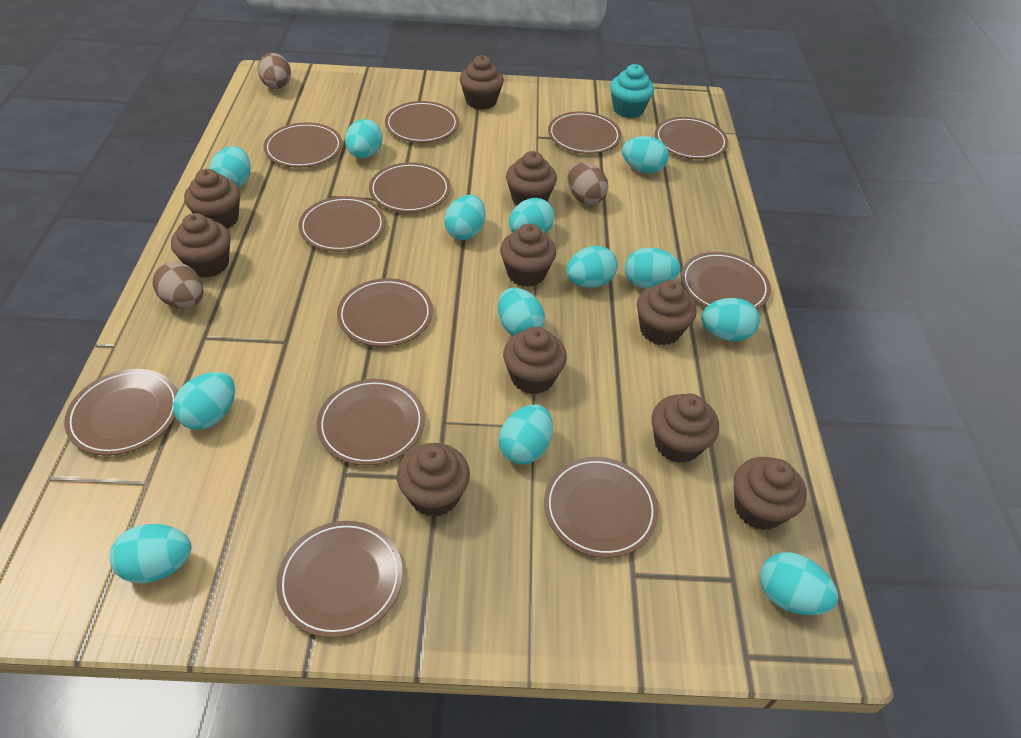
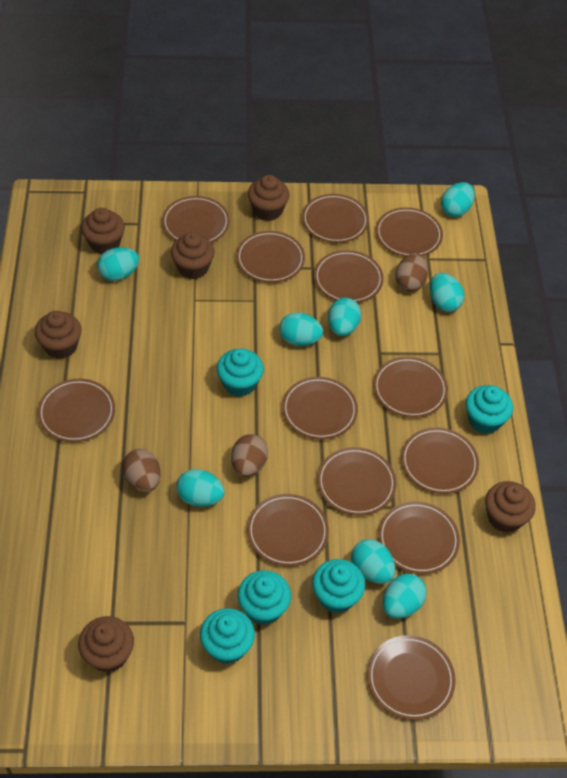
brown cupcake: 10 -> 6
brown plate: 12 -> 13
turquoise cupcake: 1 -> 5
turquoise egg: 13 -> 8

